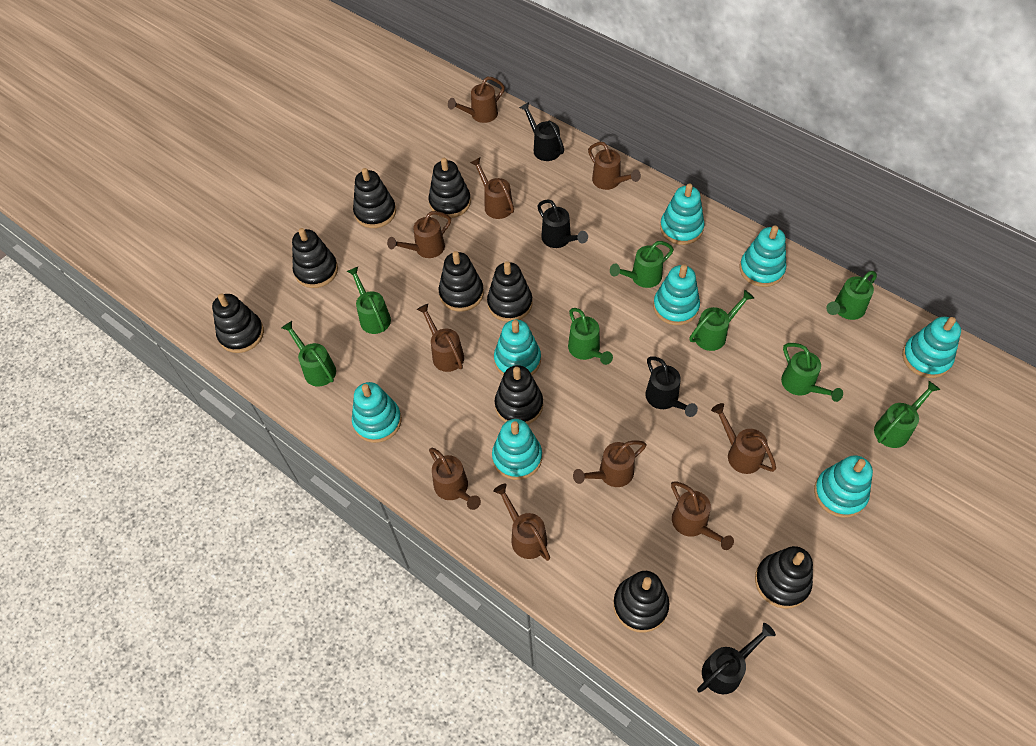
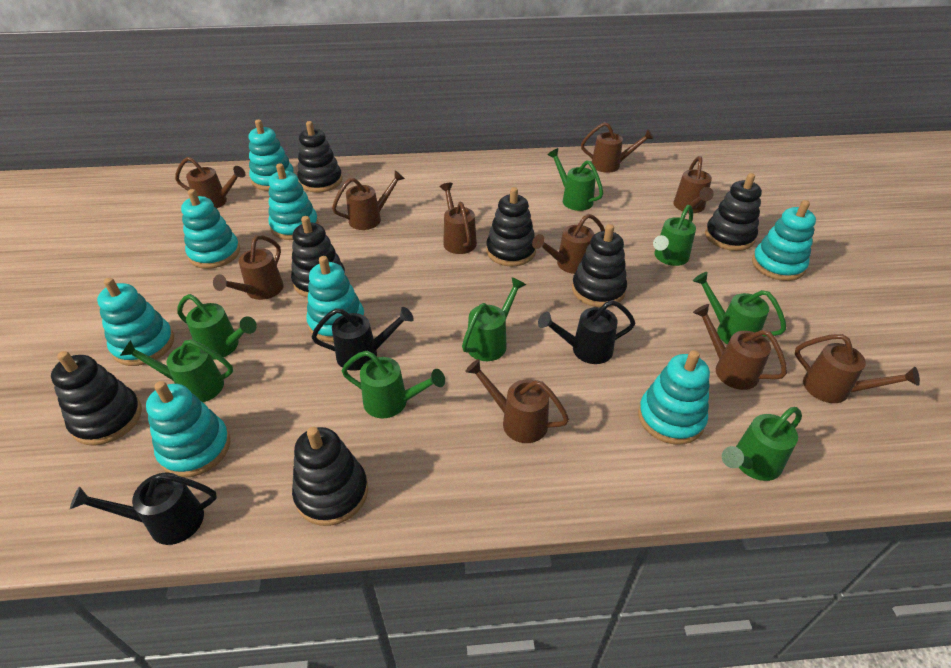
black stacking toy: 9 -> 7
black watering can: 4 -> 3

